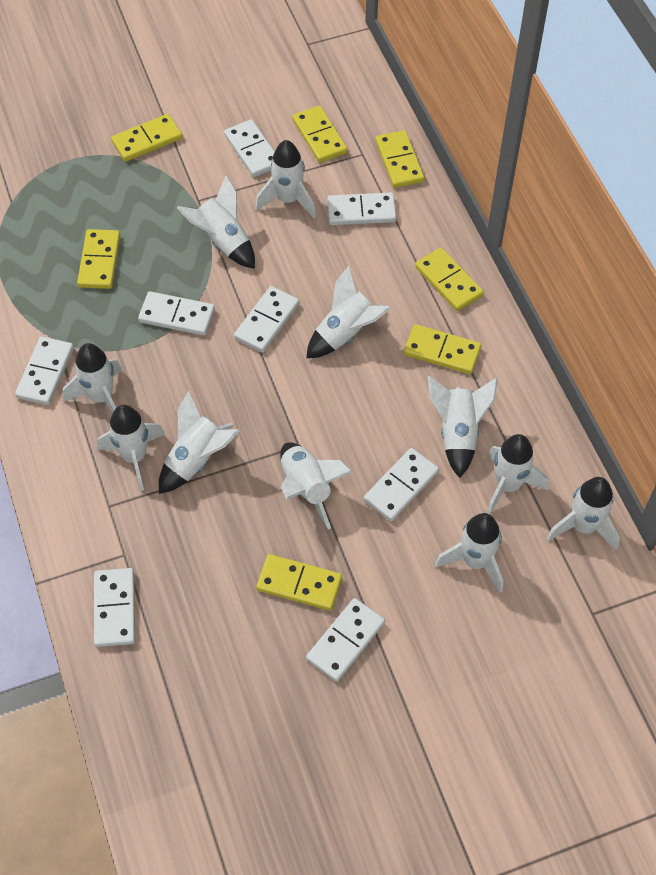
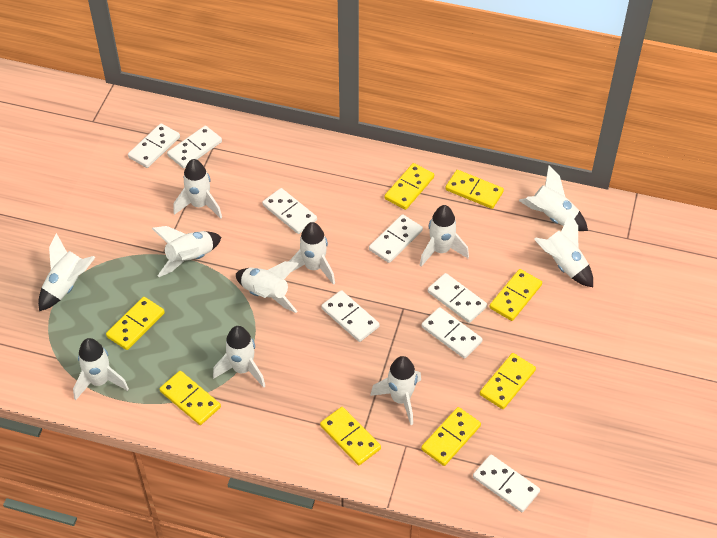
yellow domino: 7 -> 8

